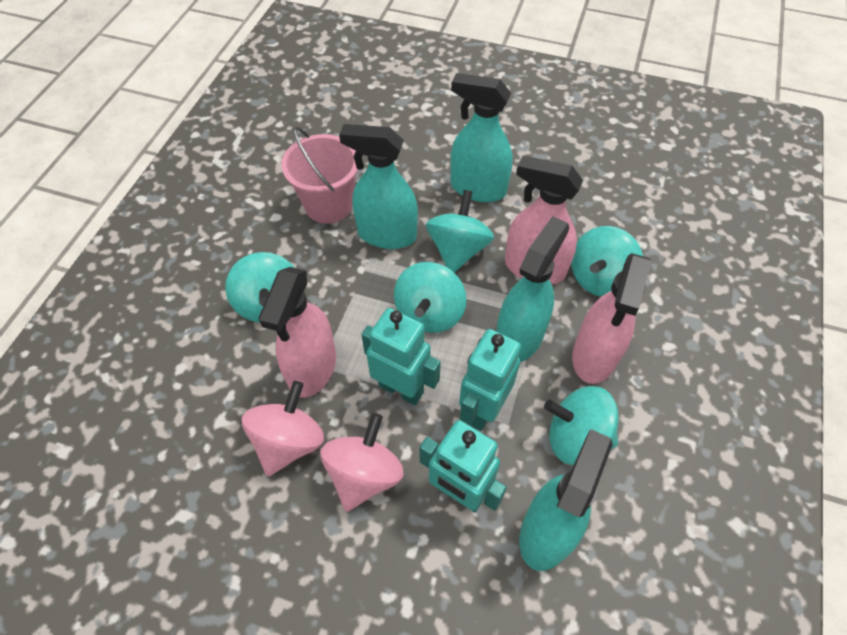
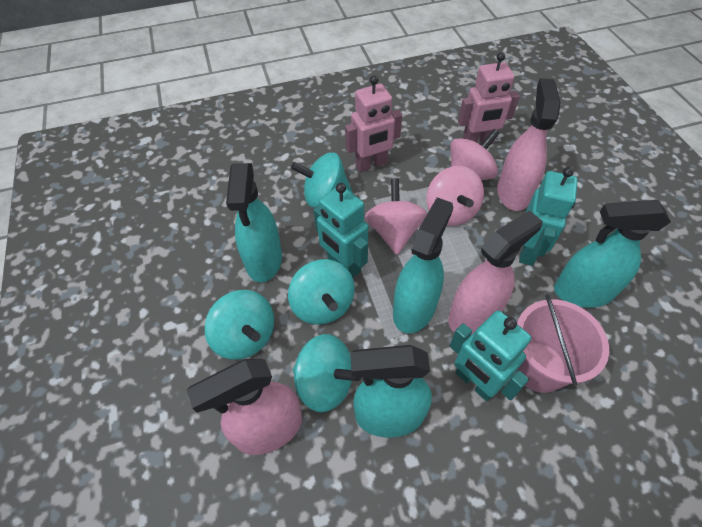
pink robot: 0 -> 2
pink spinning top: 2 -> 3
turquoise spinning top: 5 -> 4

